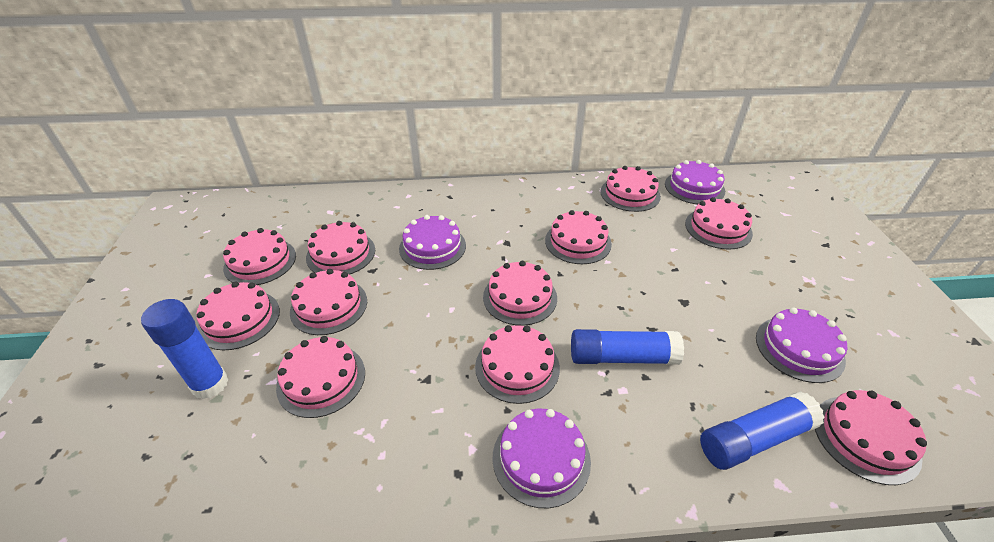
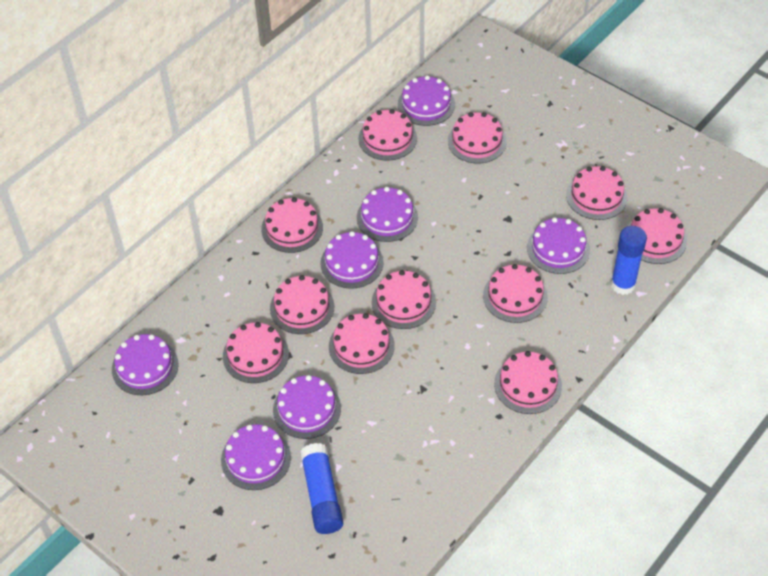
blue glue stick: 3 -> 2
purple cake: 4 -> 7

